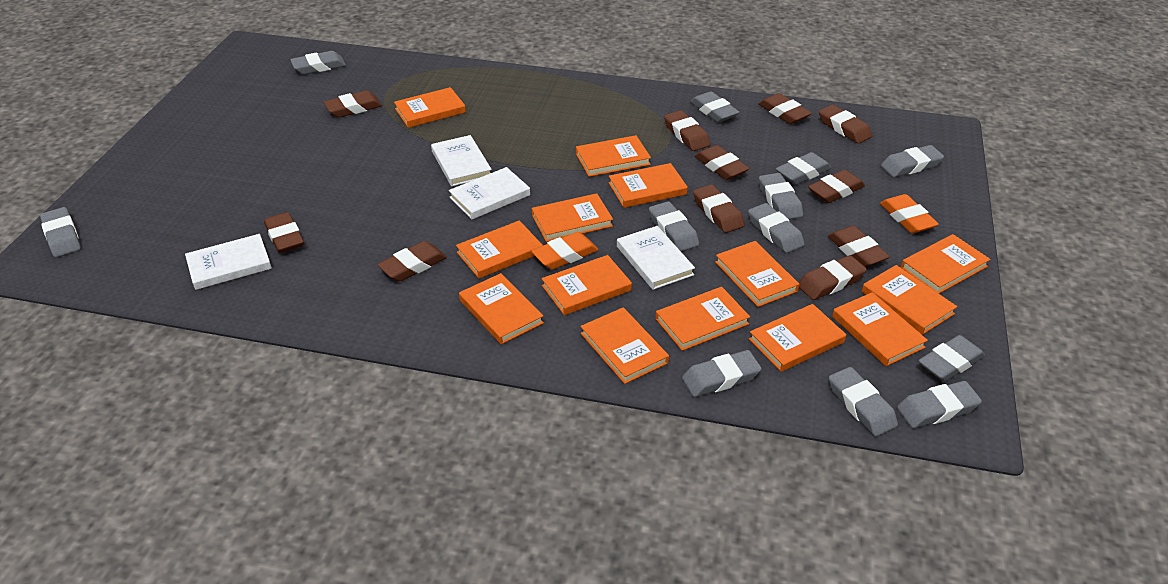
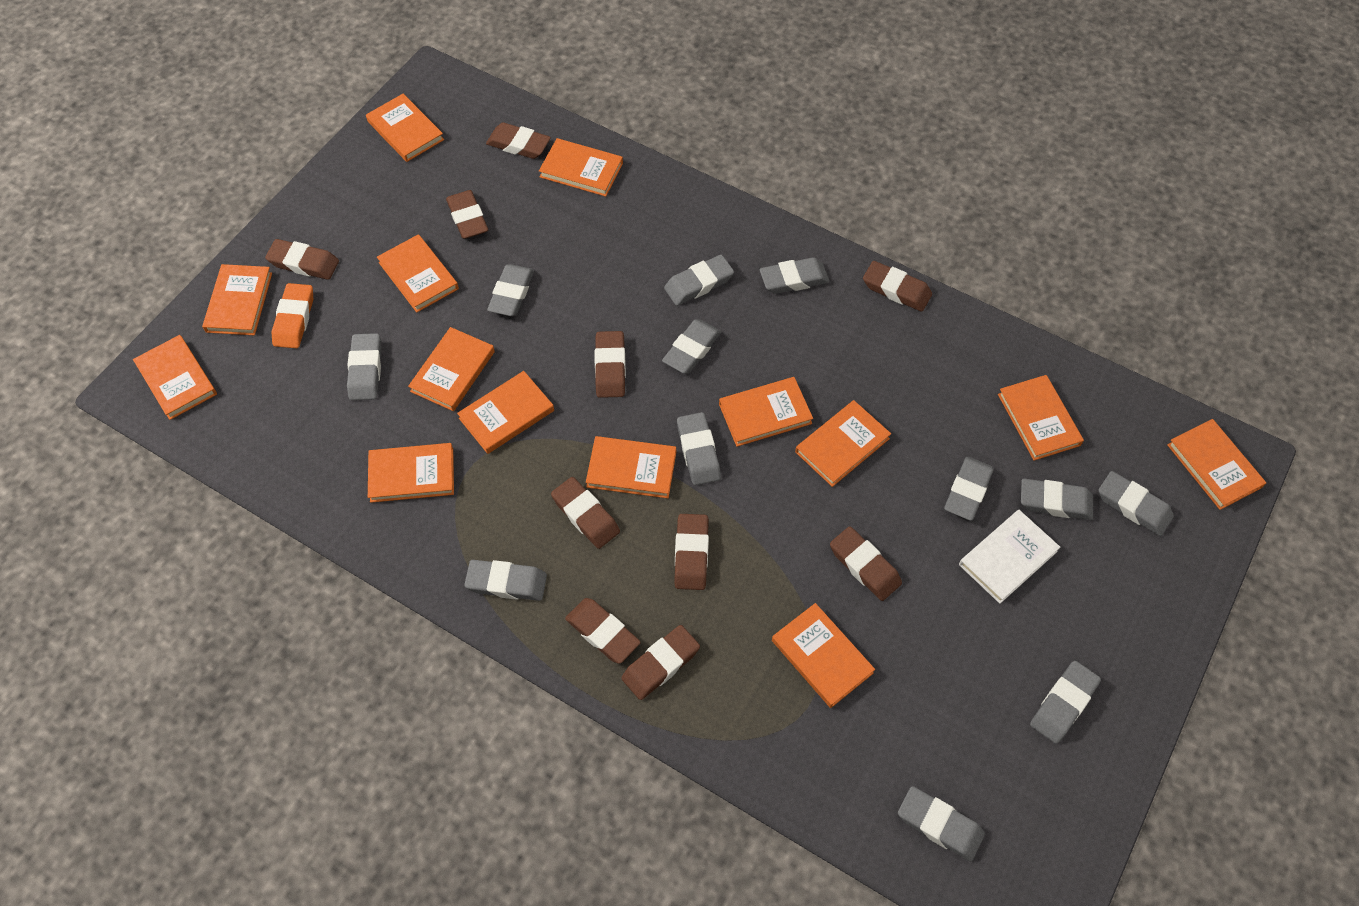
brown eraser: 11 -> 10
orange eraser: 2 -> 1
white book: 4 -> 1

